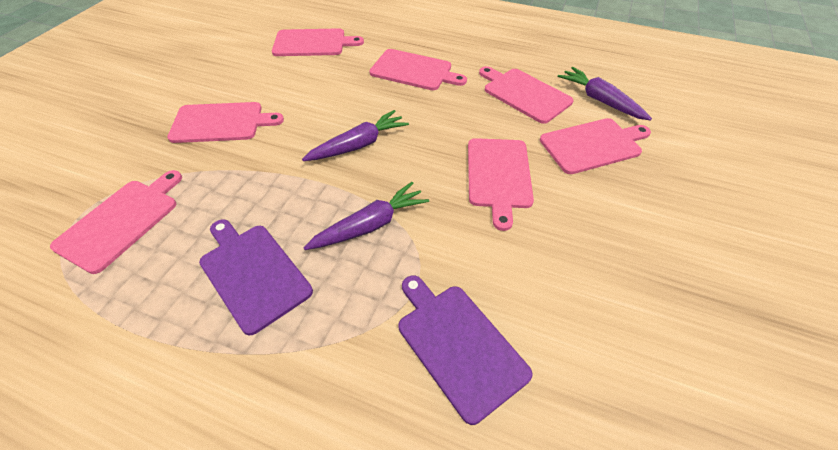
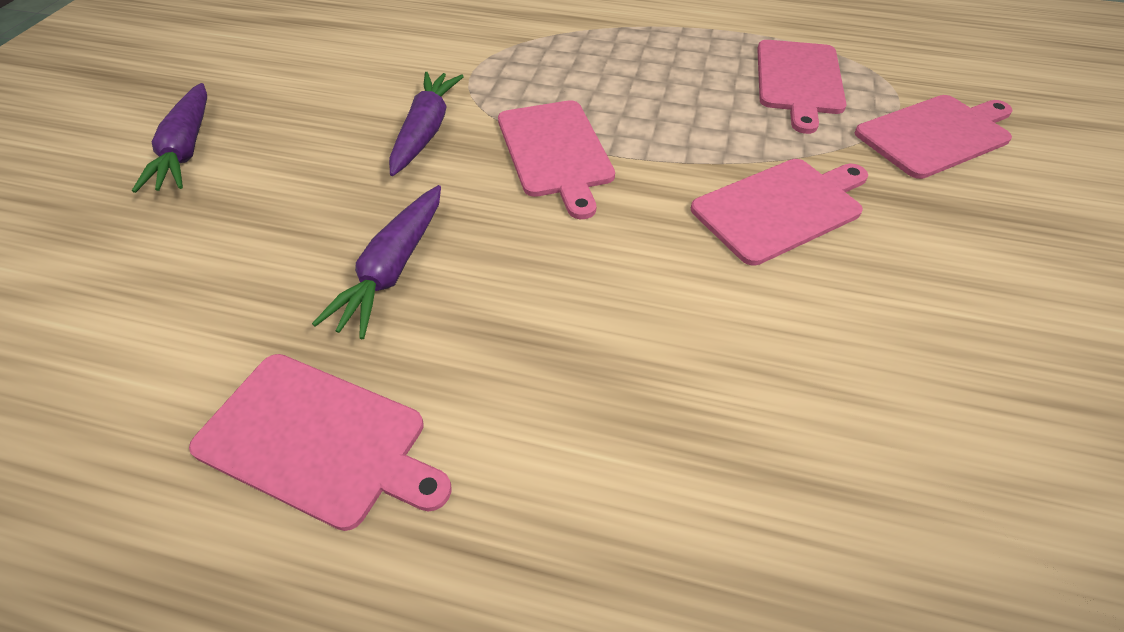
pink cutting board: 7 -> 5
purple cutting board: 2 -> 0

